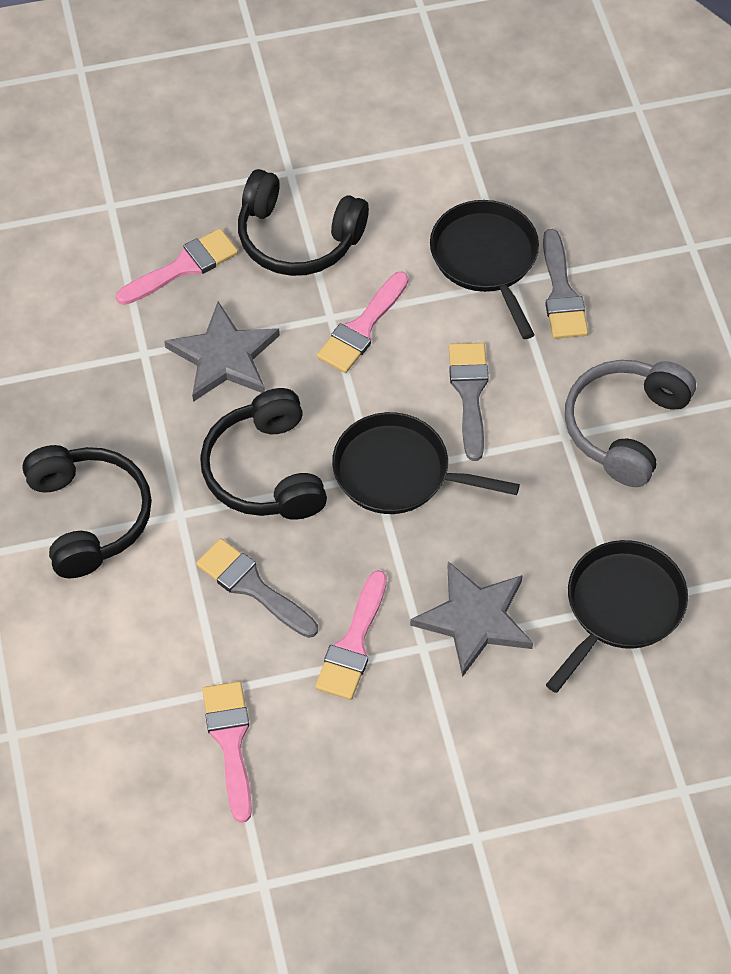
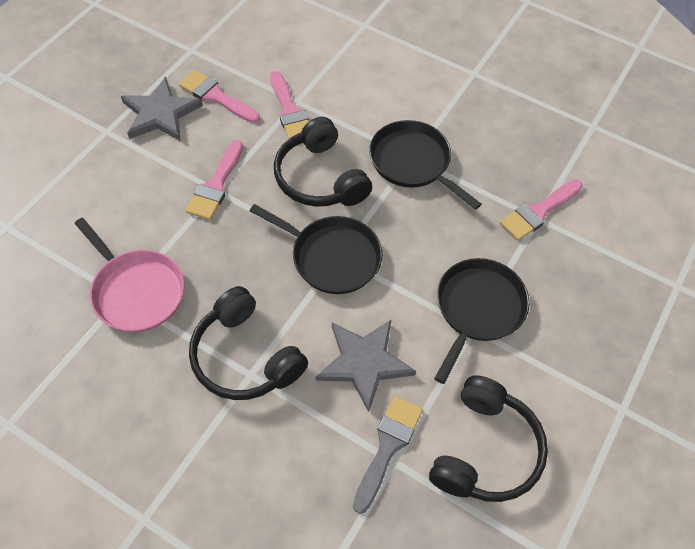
grey brush: 3 -> 1
grey headphones: 1 -> 0
pink pan: 0 -> 1

